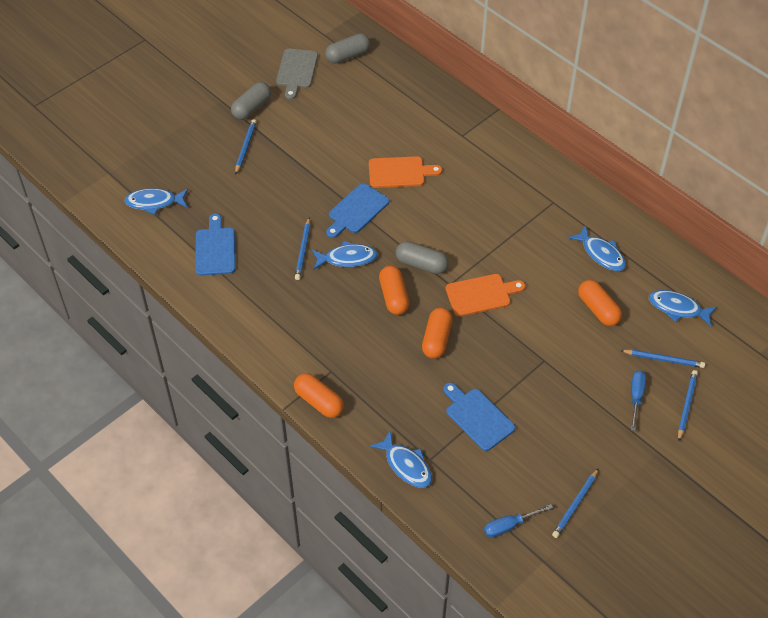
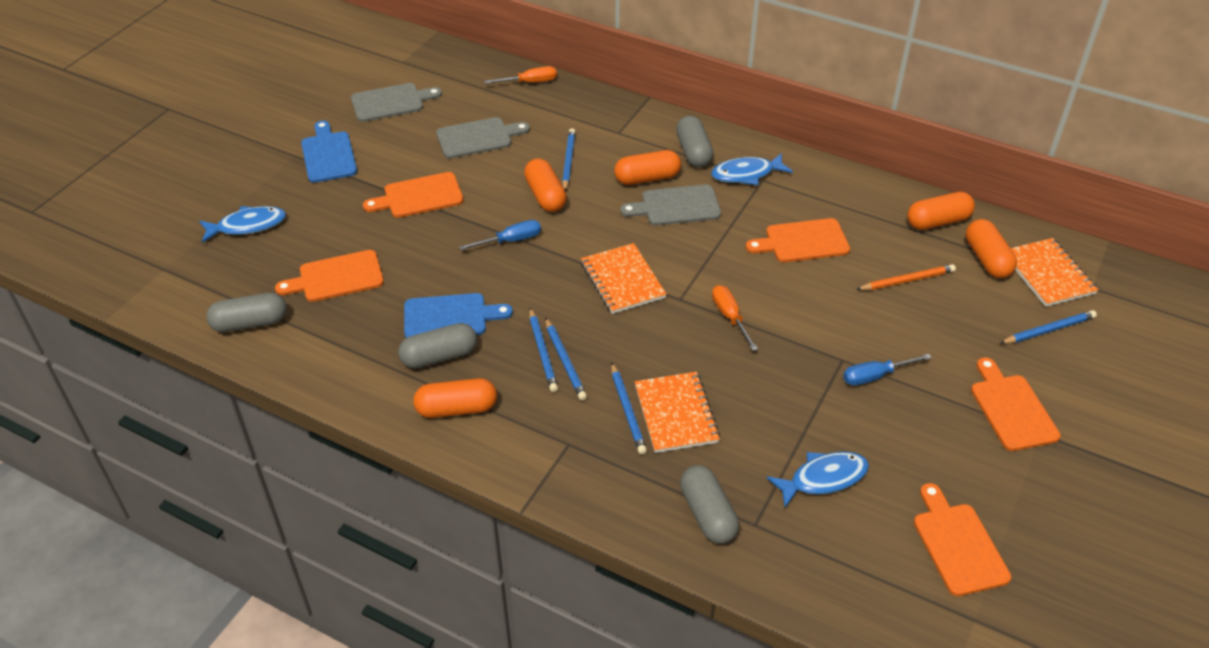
blue cutting board: 3 -> 2
blue fish: 5 -> 3
grey capsule: 3 -> 4
grey cutting board: 1 -> 3
orange capsule: 4 -> 5
orange cutting board: 2 -> 5
orange notebook: 0 -> 3
orange pencil: 0 -> 1
orange screwdriver: 0 -> 2

